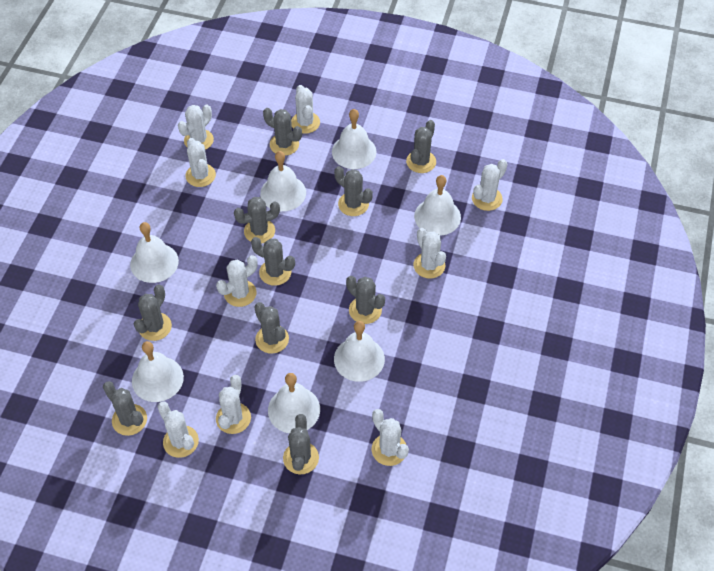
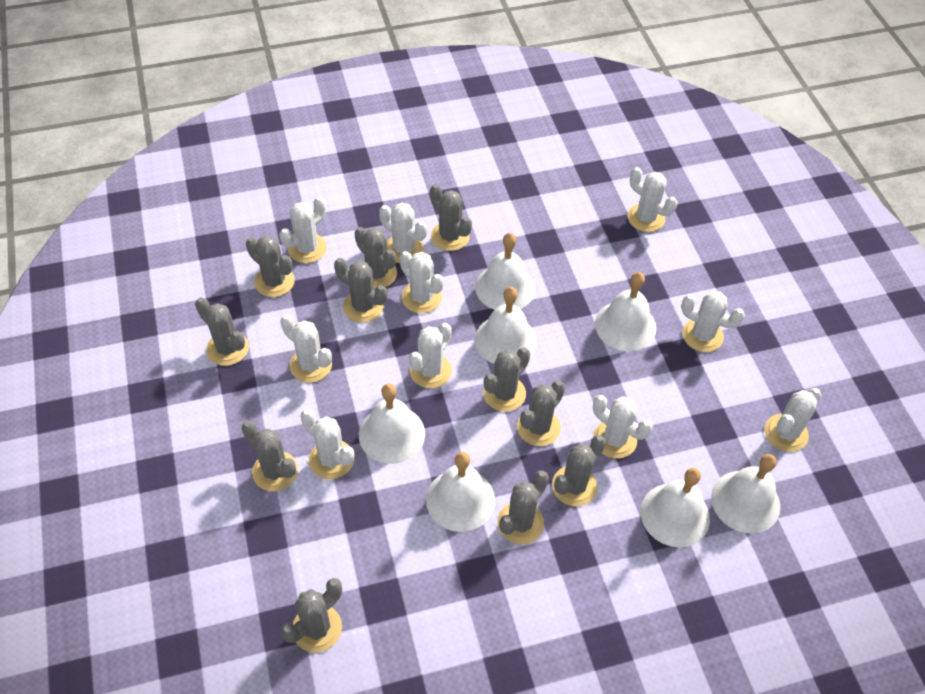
grey cactus: 10 -> 11
white cactus: 9 -> 10

